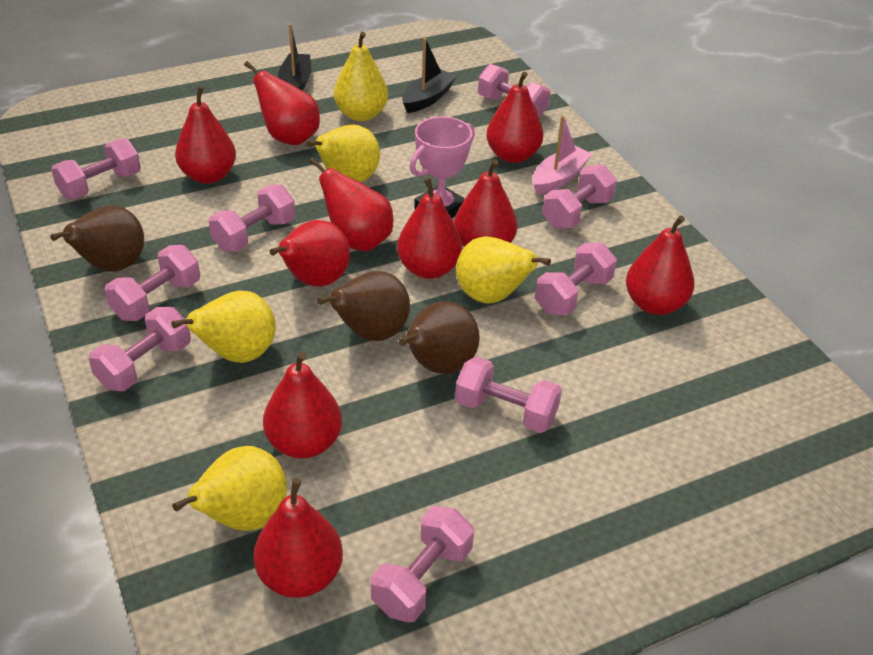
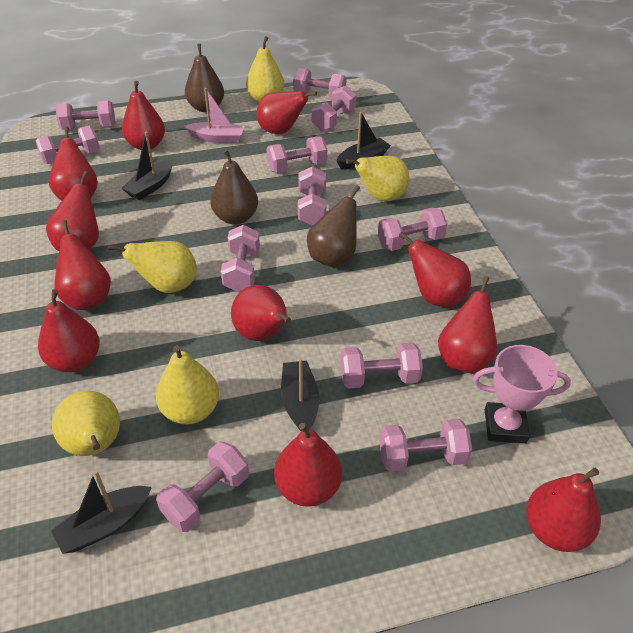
black boat: 2 -> 4
pink dumbbell: 9 -> 11
red pear: 10 -> 11

